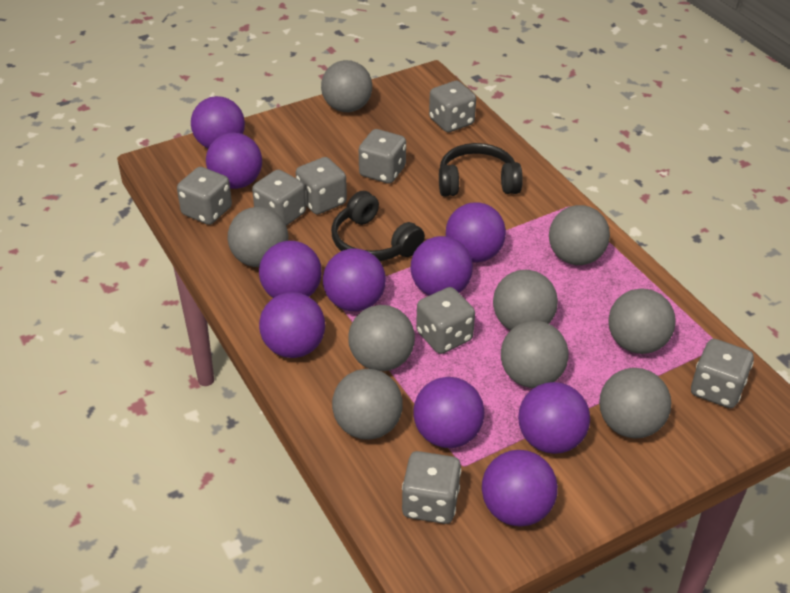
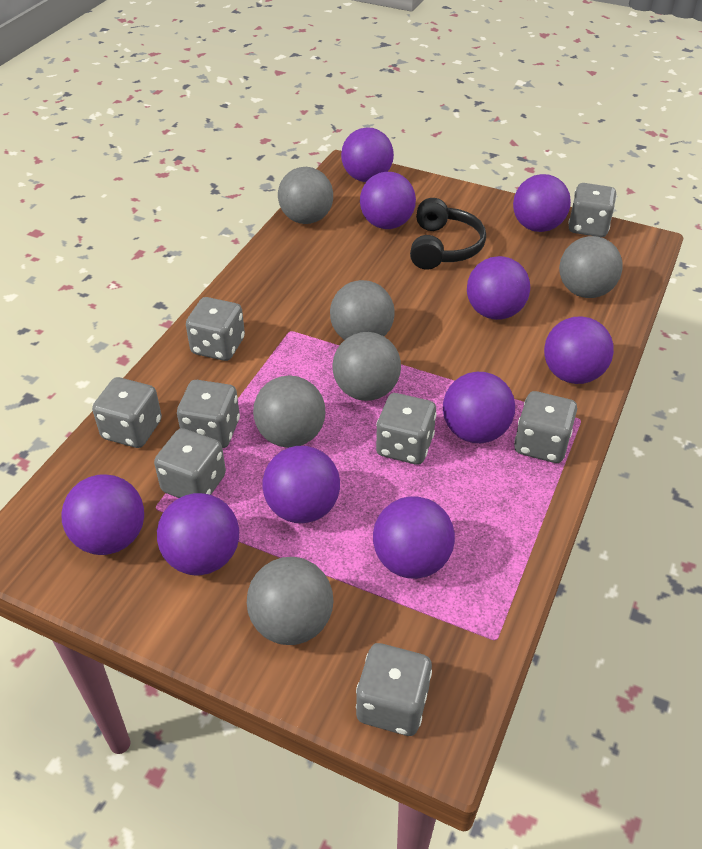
black headphones: 2 -> 1
grey ball: 9 -> 6

